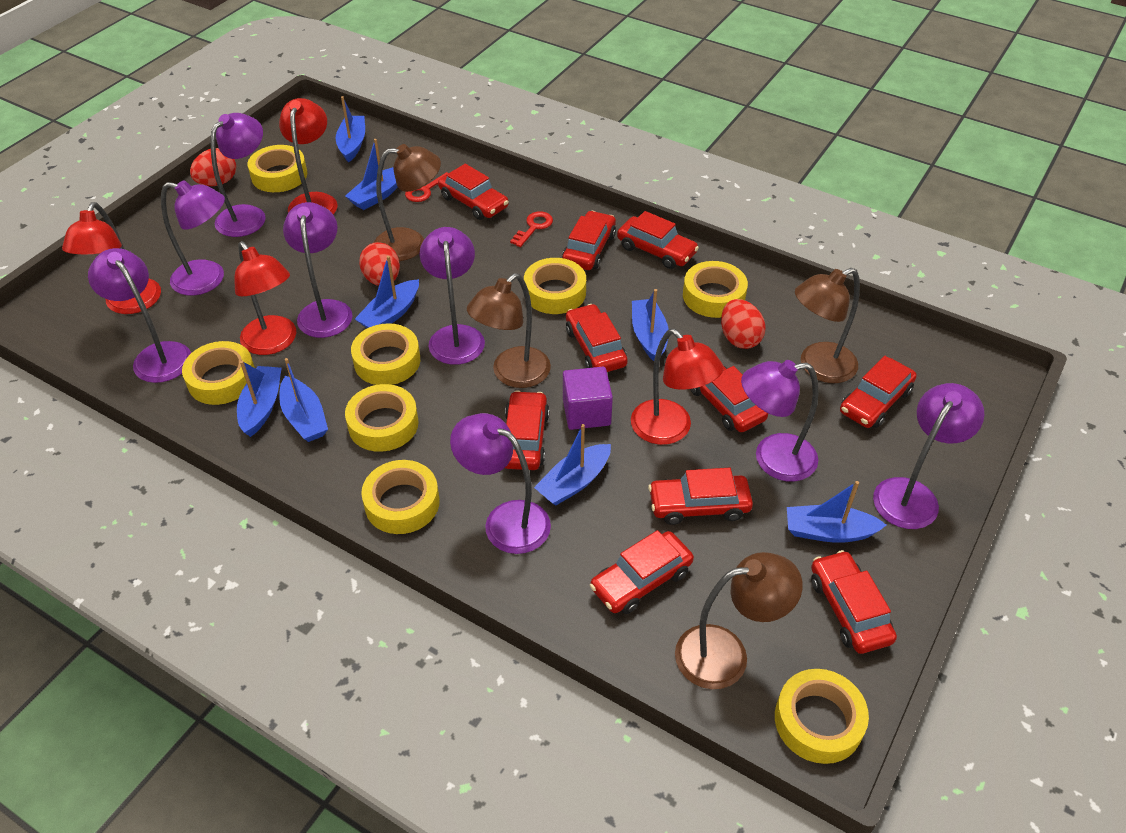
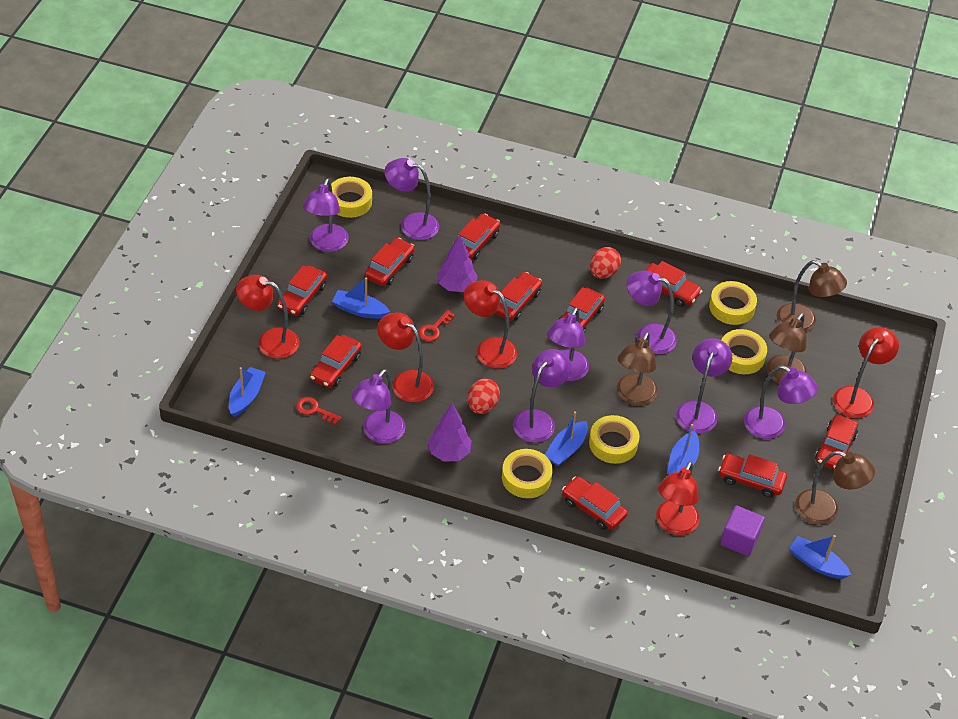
blue boat: 8 -> 5
purple tree: 0 -> 2
red egg: 3 -> 2
red lamp: 4 -> 5
yellow tape: 8 -> 5

